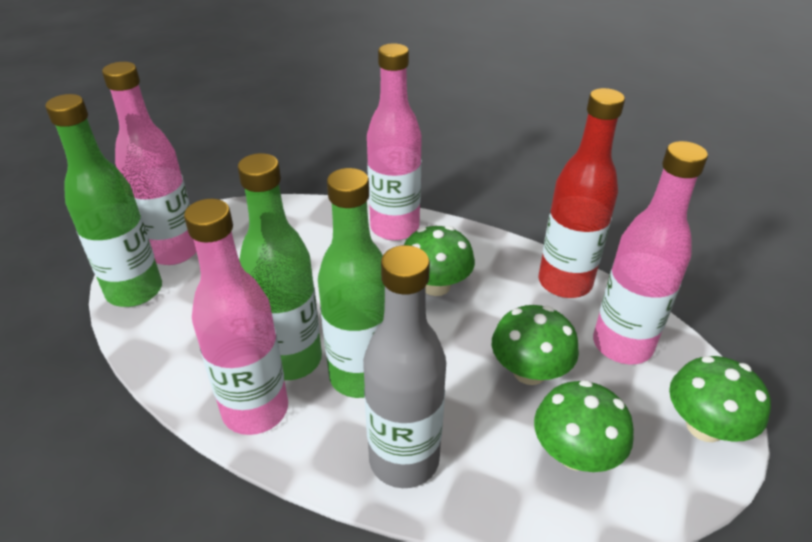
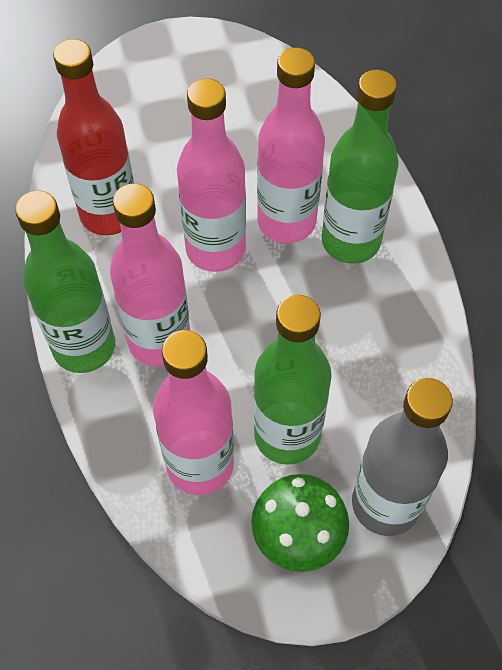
green mushroom: 4 -> 1

